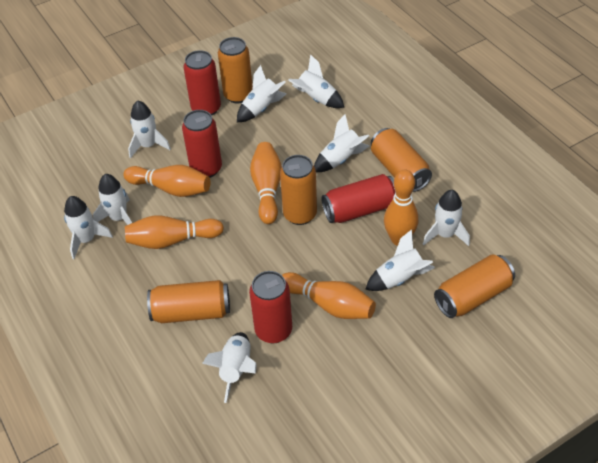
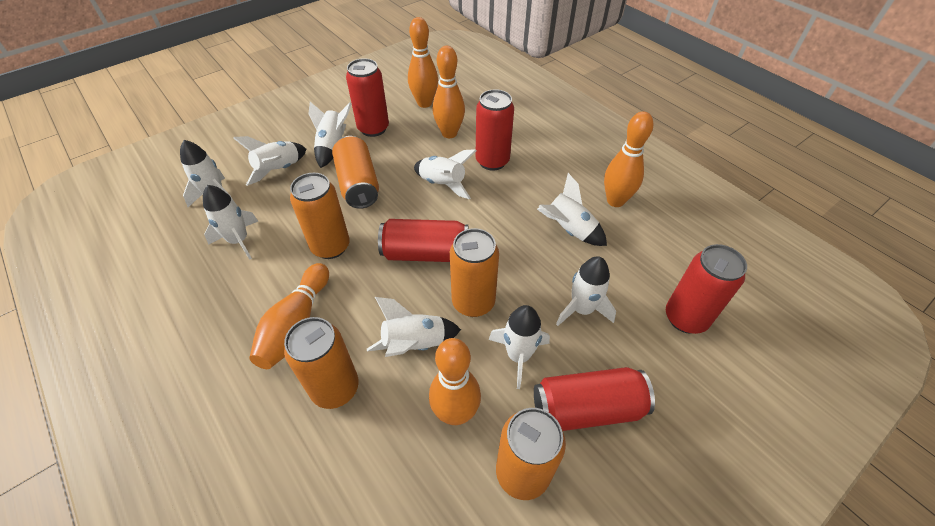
red can: 4 -> 5

